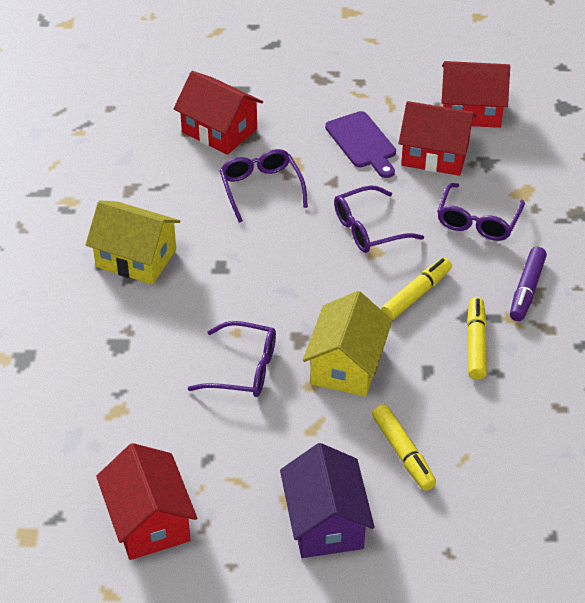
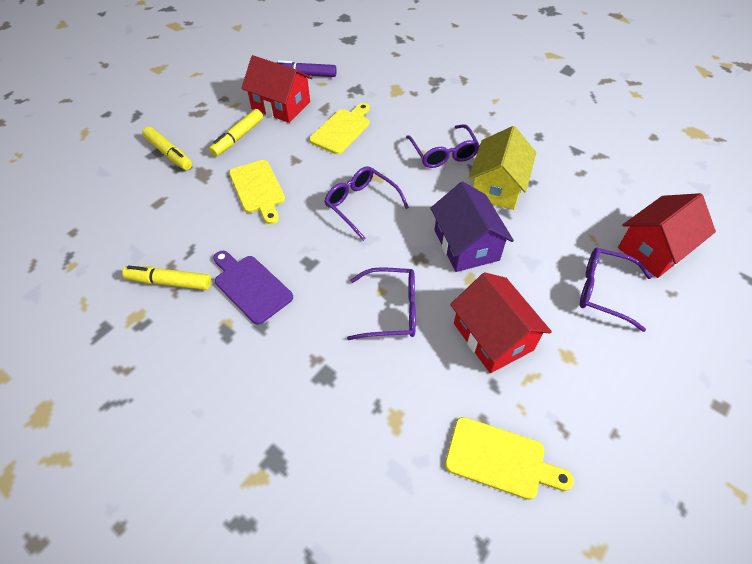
red house: 4 -> 3
yellow cutting board: 0 -> 3
yellow house: 2 -> 1

